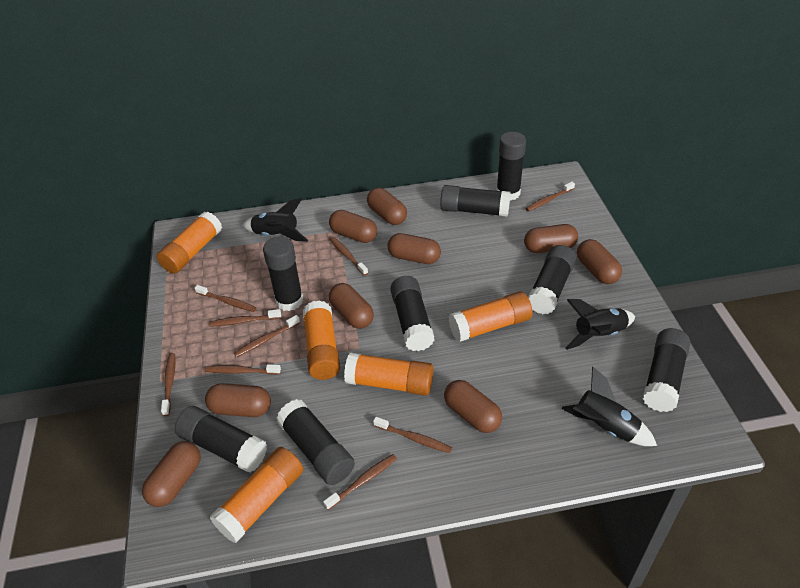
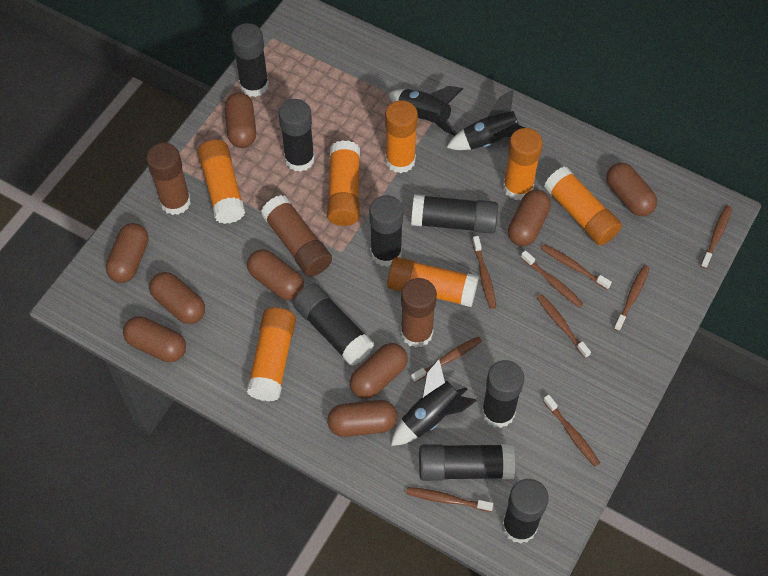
brown glue stick: 0 -> 3
orange glue stick: 5 -> 7

